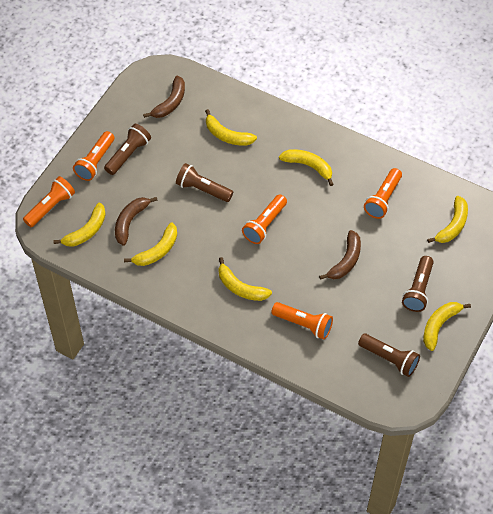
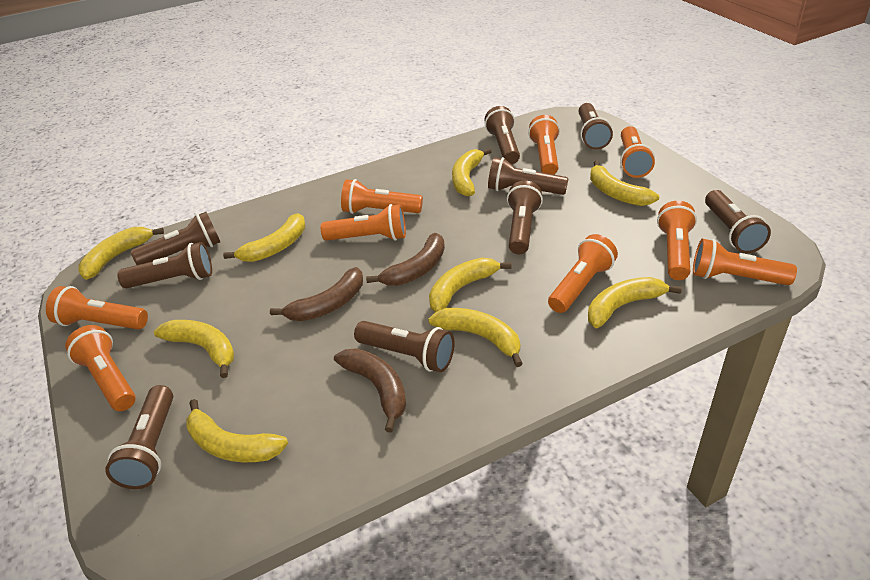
brown flashlight: 4 -> 9
orange flashlight: 5 -> 9
yellow banana: 7 -> 9

